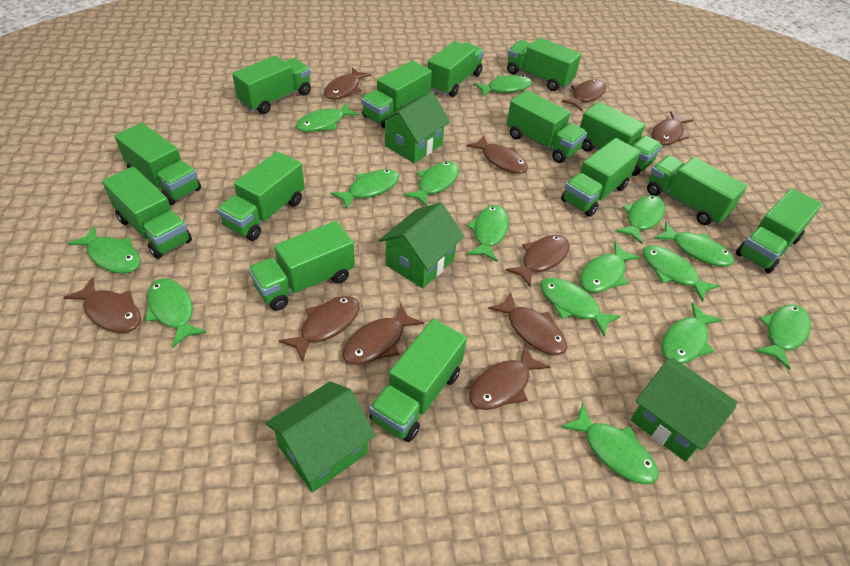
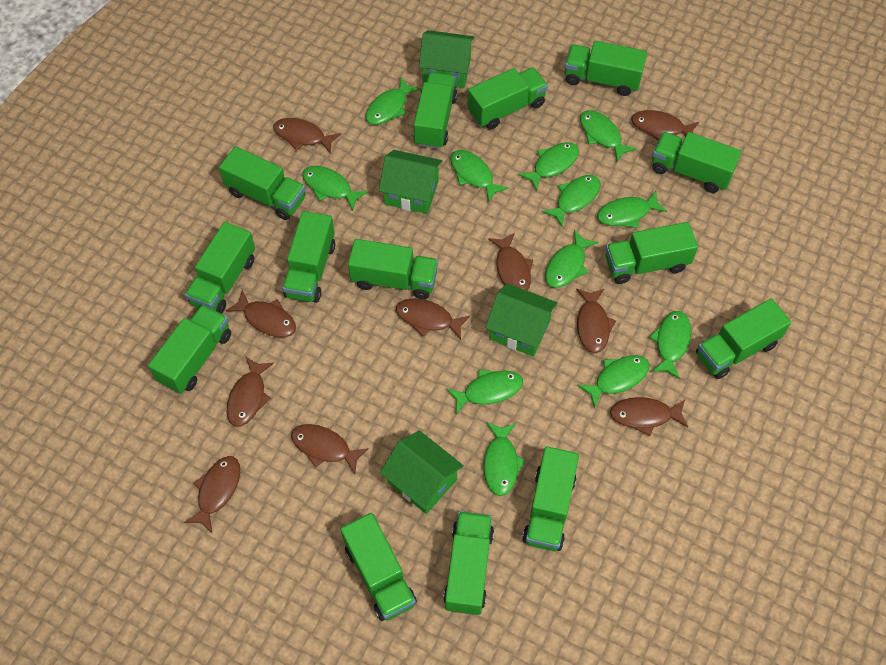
green fish: 15 -> 12

